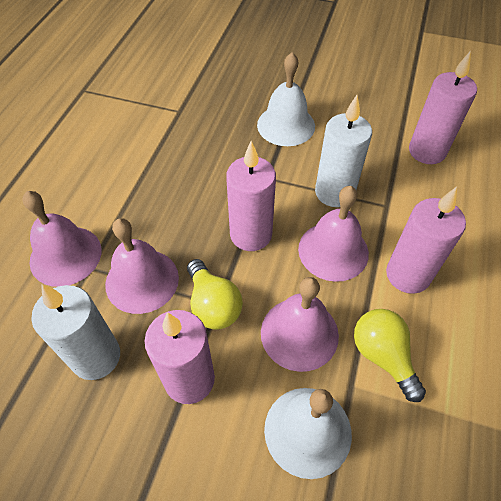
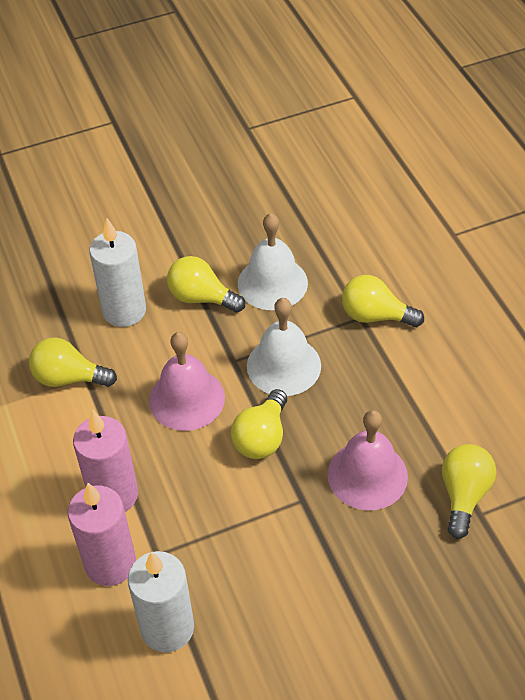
pink bell: 4 -> 2
pink candle: 4 -> 2
yellow light bulb: 2 -> 5

